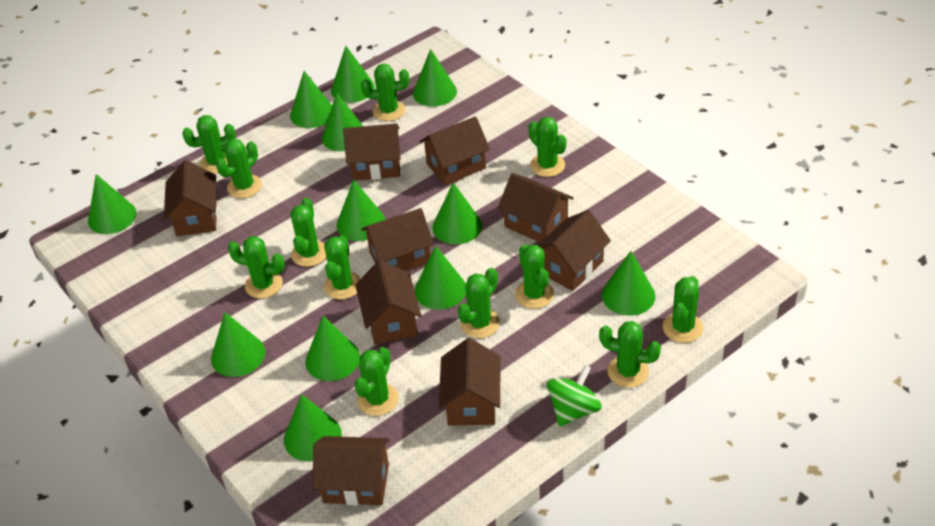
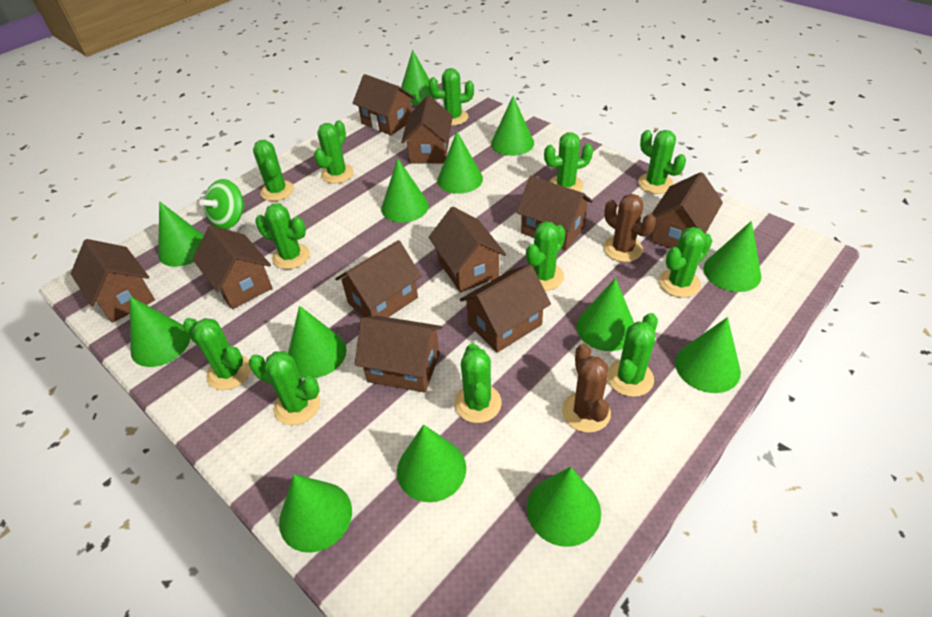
brown cactus: 0 -> 2
brown house: 9 -> 10
green cone: 12 -> 13

